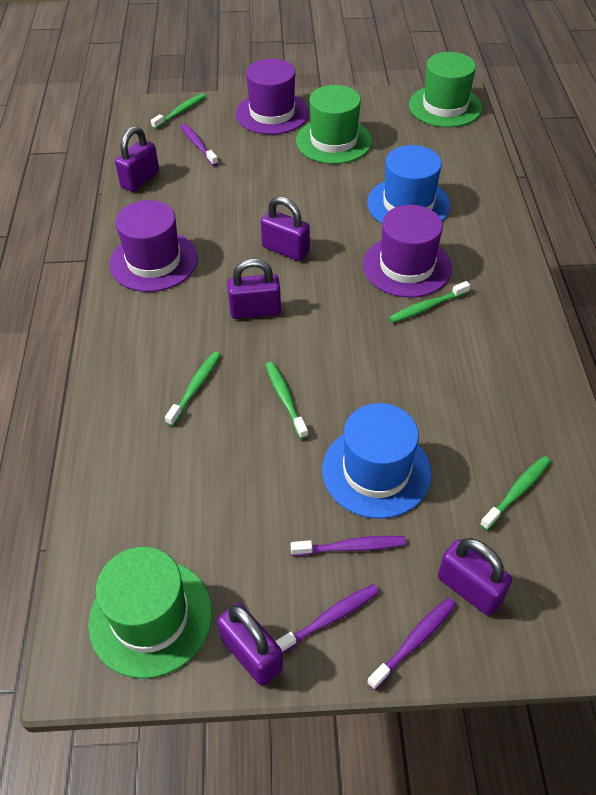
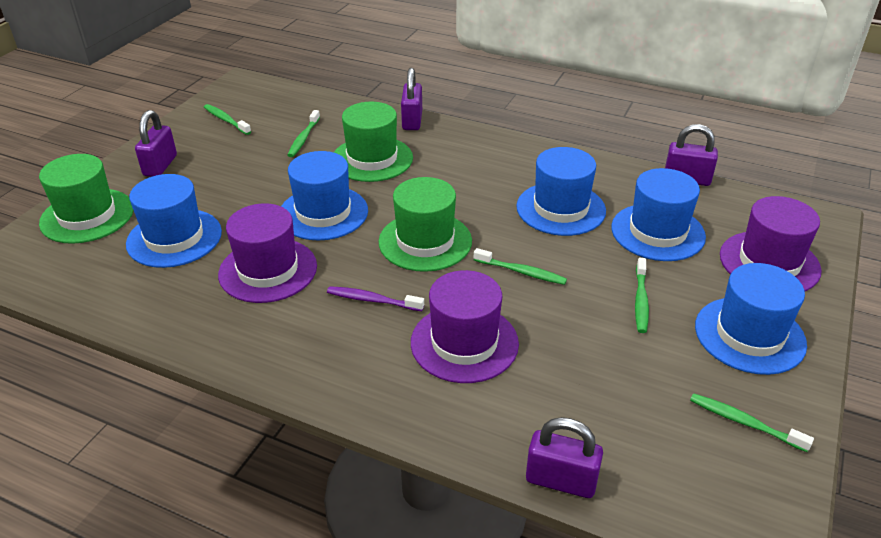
blue hat: 2 -> 5
purple padlock: 5 -> 4
purple toothbrush: 4 -> 1

